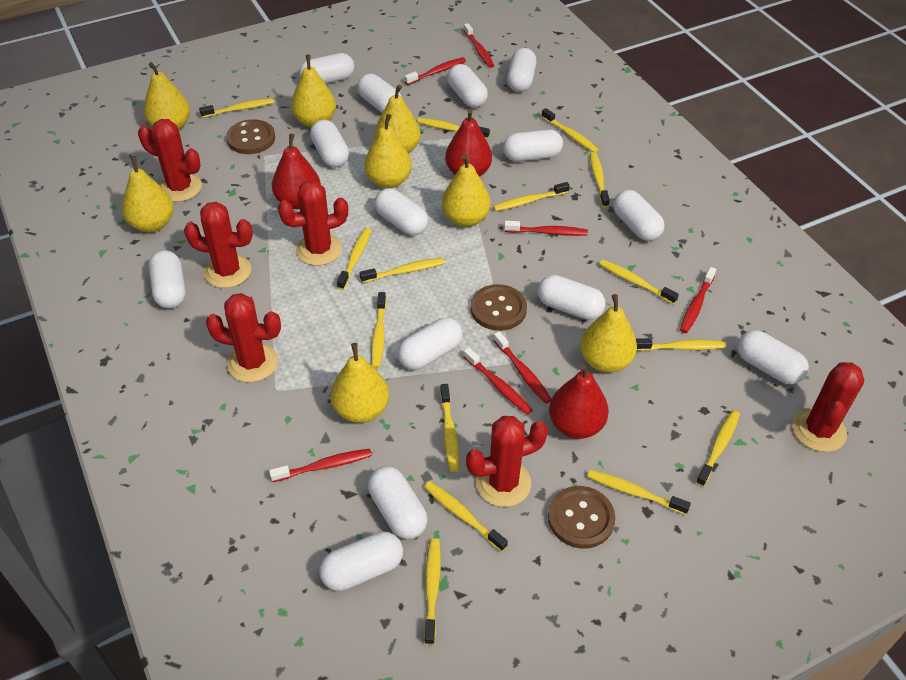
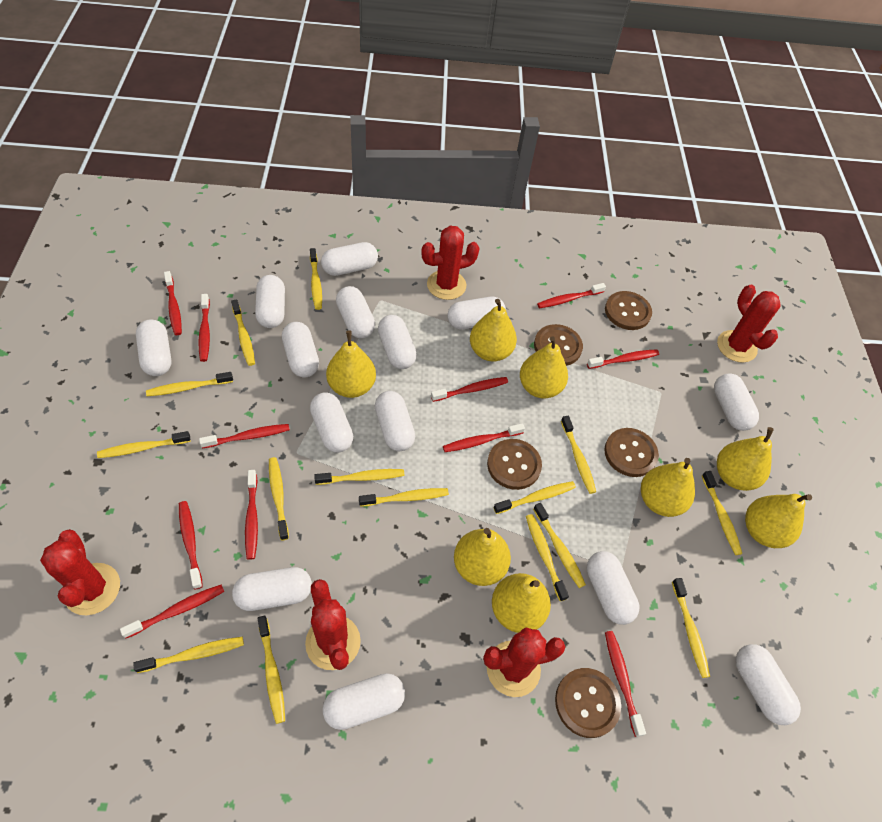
brown button: 3 -> 5
red cactus: 6 -> 5
red pear: 3 -> 0
red toothbrush: 7 -> 11

